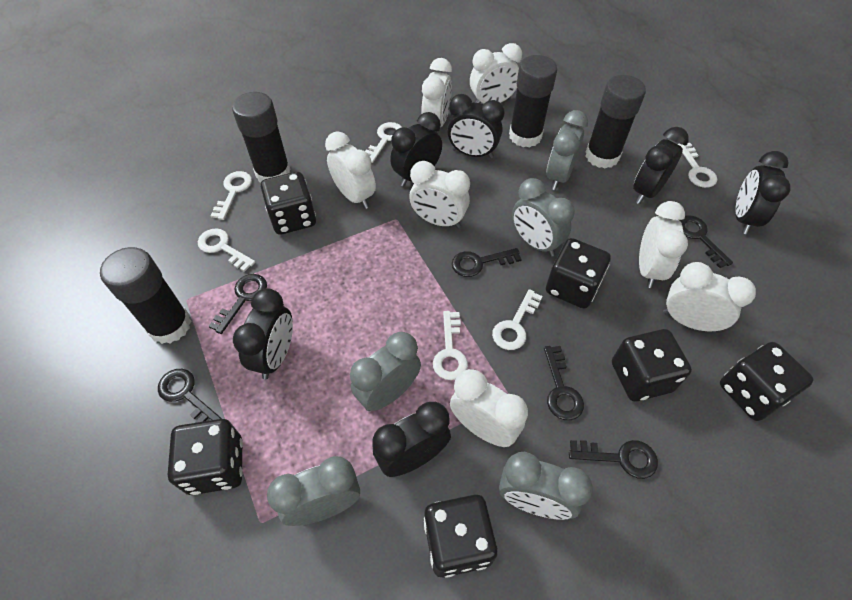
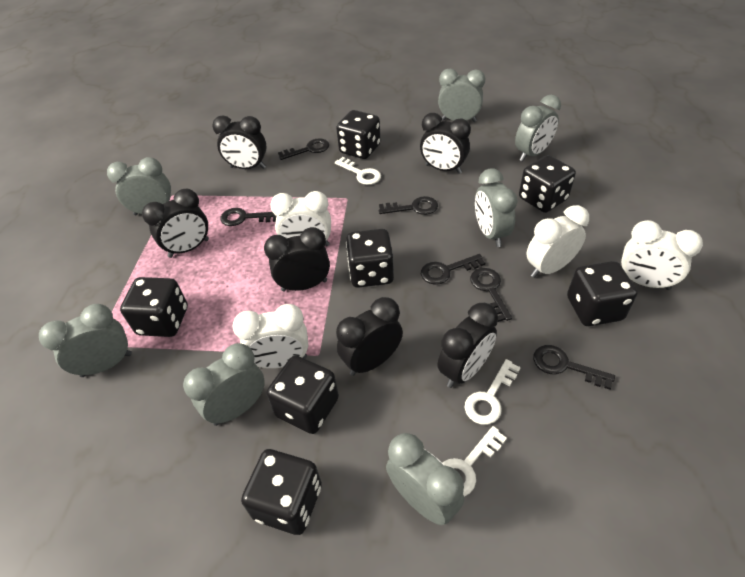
black dice: 6 -> 7
black glue stick: 4 -> 0
grey clock: 5 -> 7
white clock: 7 -> 4
white key: 6 -> 3

